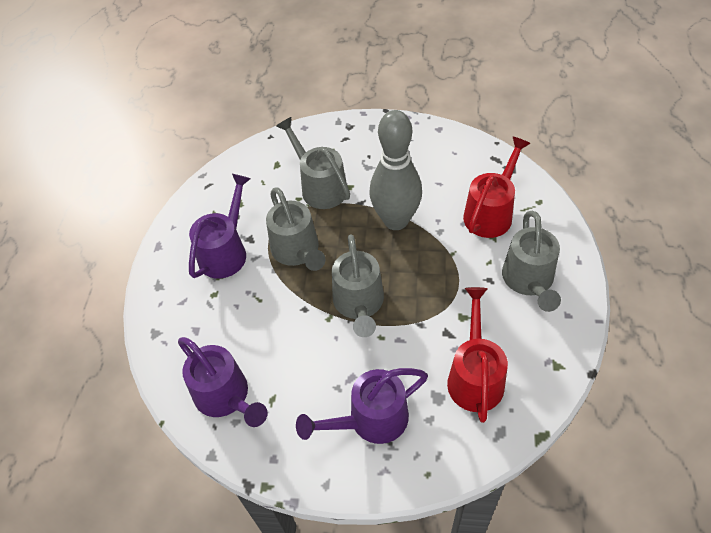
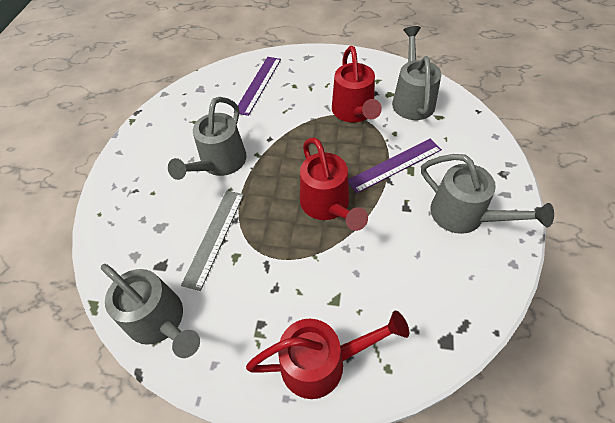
grey bowling pin: 1 -> 0
grey ruler: 0 -> 1
purple ruler: 0 -> 2
purple watering can: 3 -> 0
red watering can: 2 -> 3

